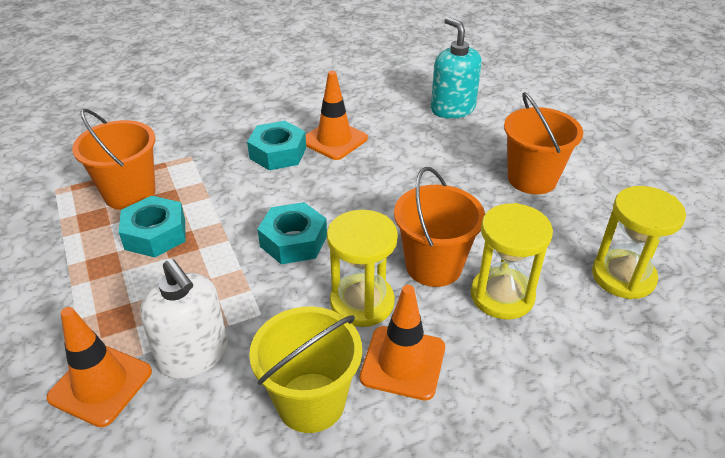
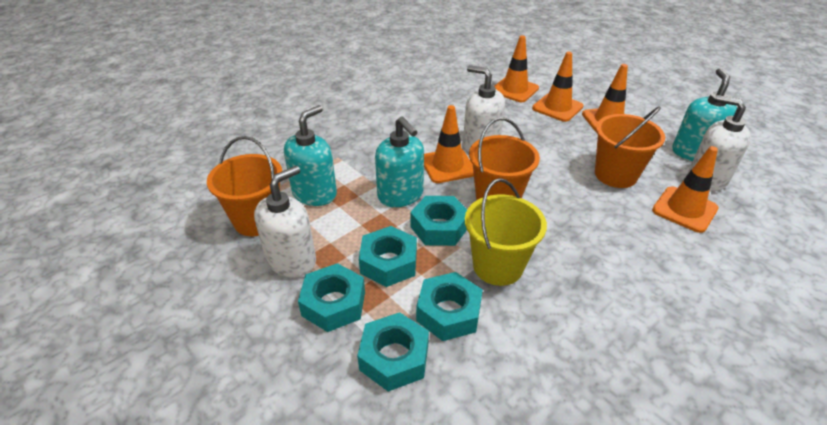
orange traffic cone: 3 -> 5
turquoise nut: 3 -> 5
turquoise soap dispenser: 1 -> 3
white soap dispenser: 1 -> 3
yellow hourglass: 3 -> 0

